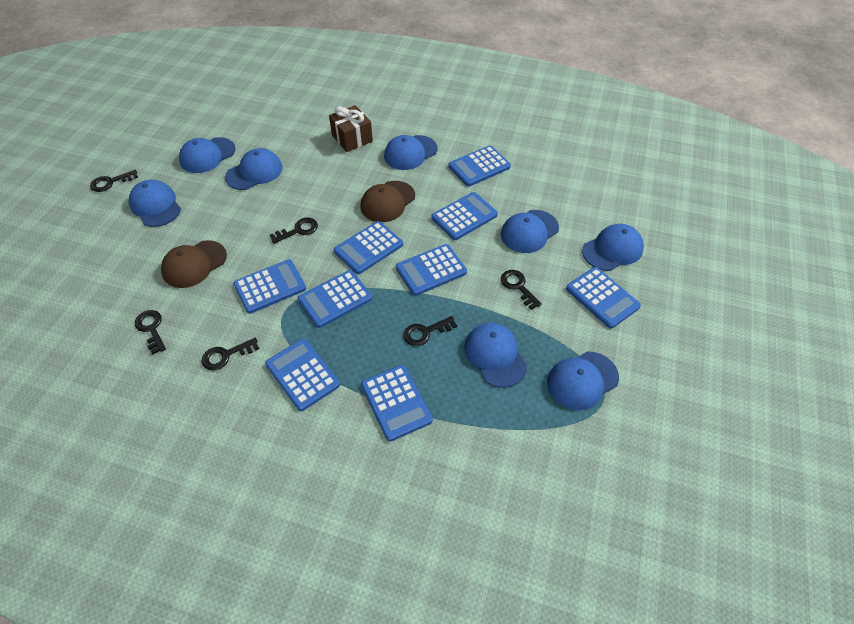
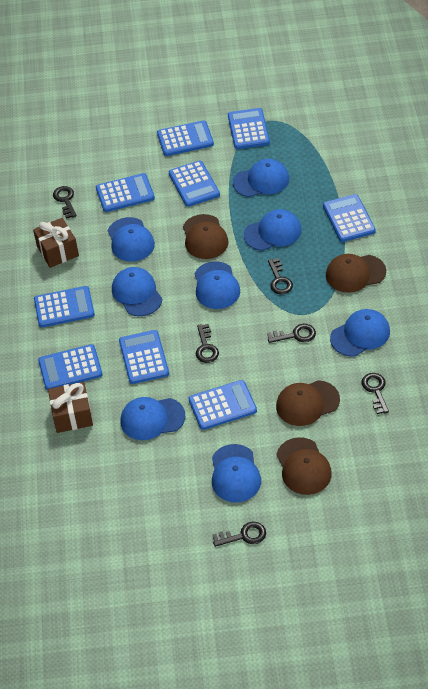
brown cap: 2 -> 4
brown gift: 1 -> 2

